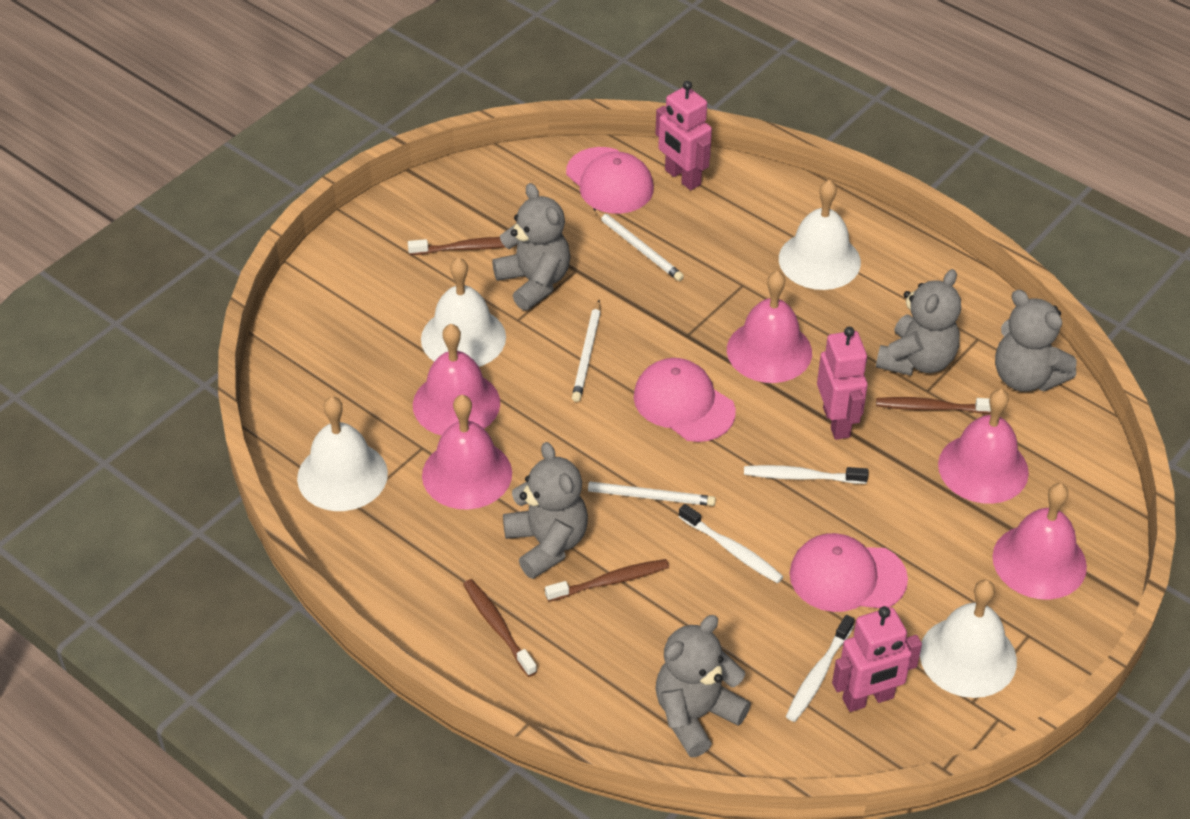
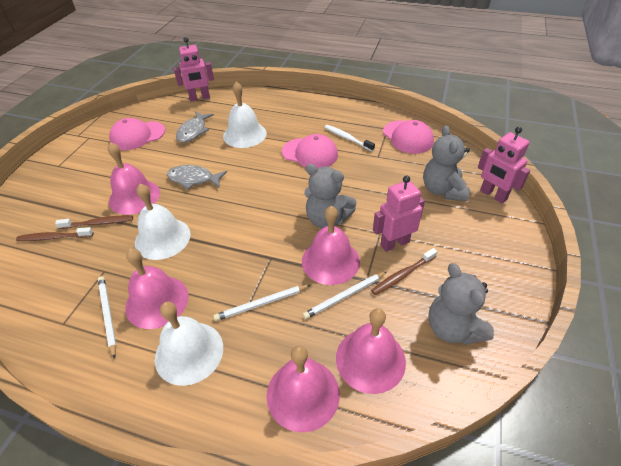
brown toothbrush: 4 -> 3
grey fish: 0 -> 2
grey teddy bear: 5 -> 3
white bell: 4 -> 3
white toothbrush: 3 -> 1

